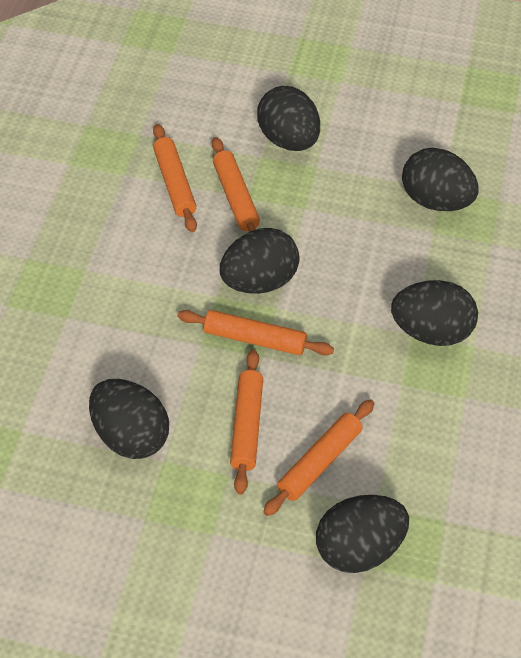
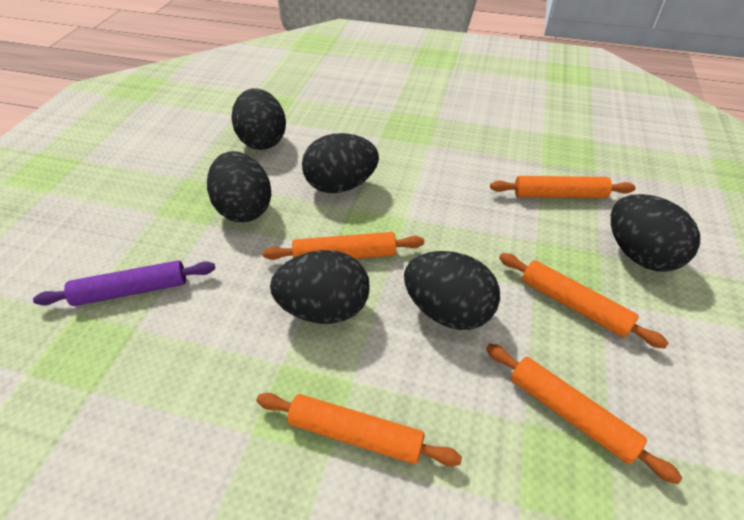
purple rolling pin: 0 -> 1

